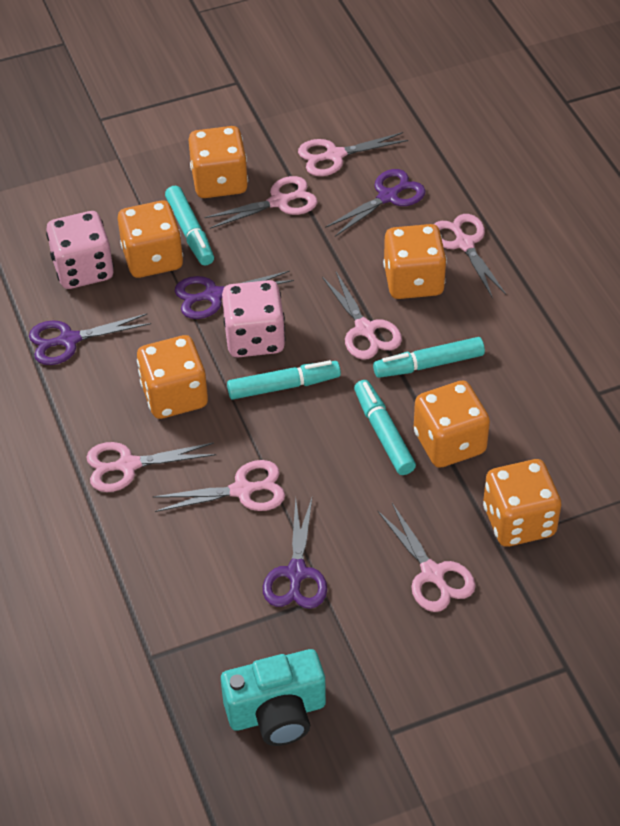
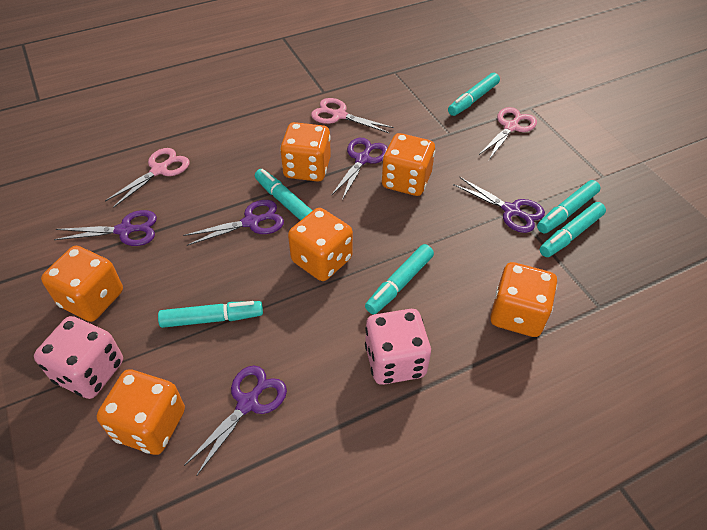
pink scissors: 7 -> 3
purple scissors: 4 -> 5
turquoise camera: 1 -> 0
turquoise marker: 4 -> 6

